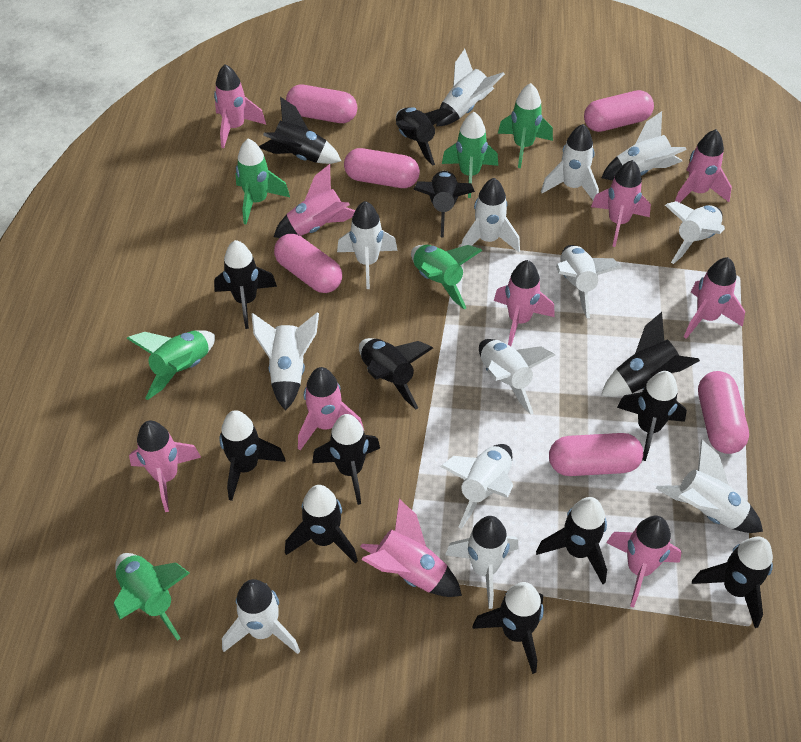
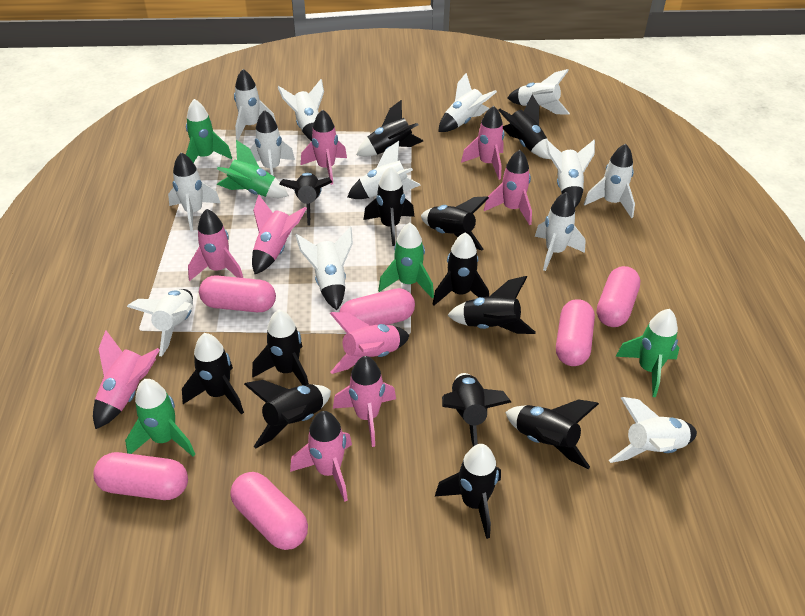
green rocket: 6 -> 5
pink rocket: 10 -> 9

